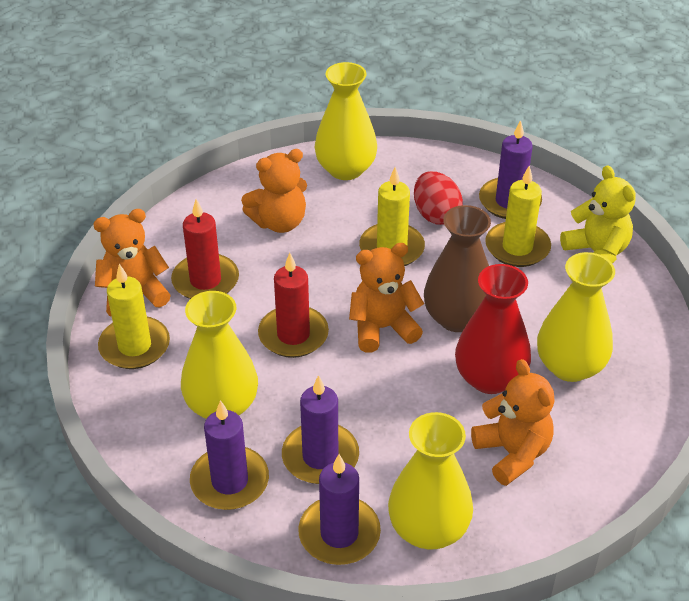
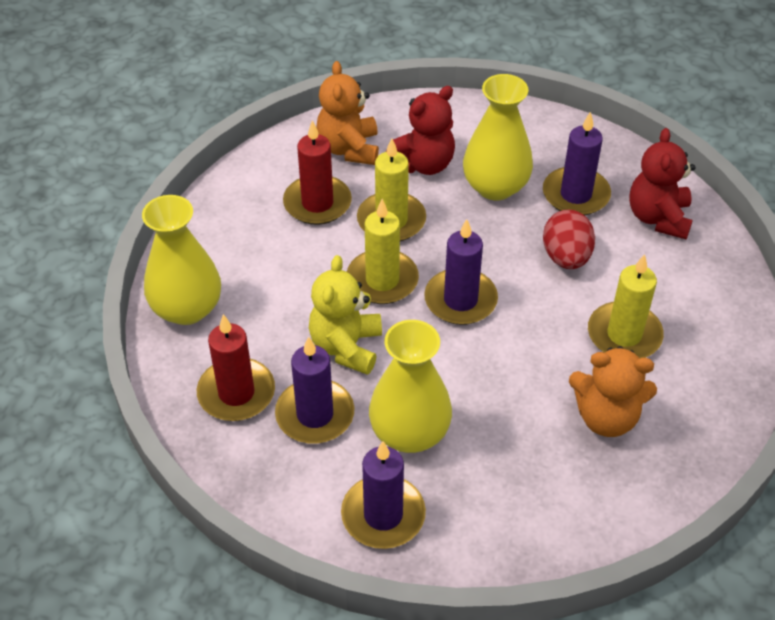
brown vase: 1 -> 0
orange teddy bear: 4 -> 2
red teddy bear: 0 -> 2
red vase: 1 -> 0
yellow vase: 4 -> 3

